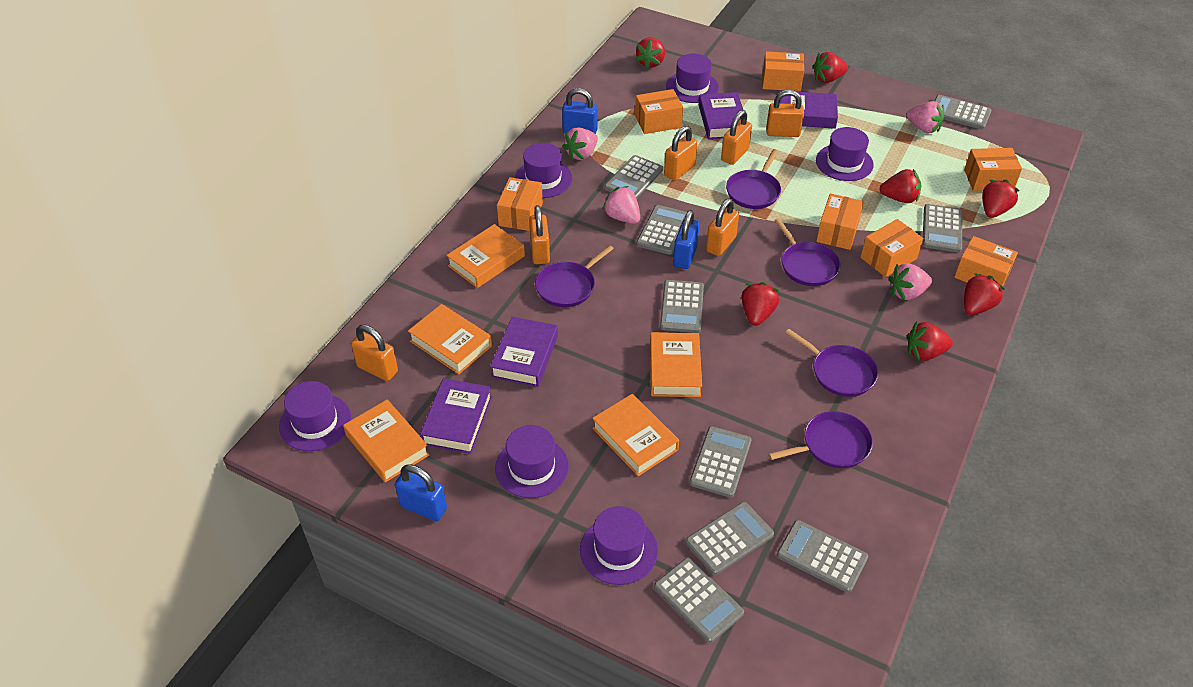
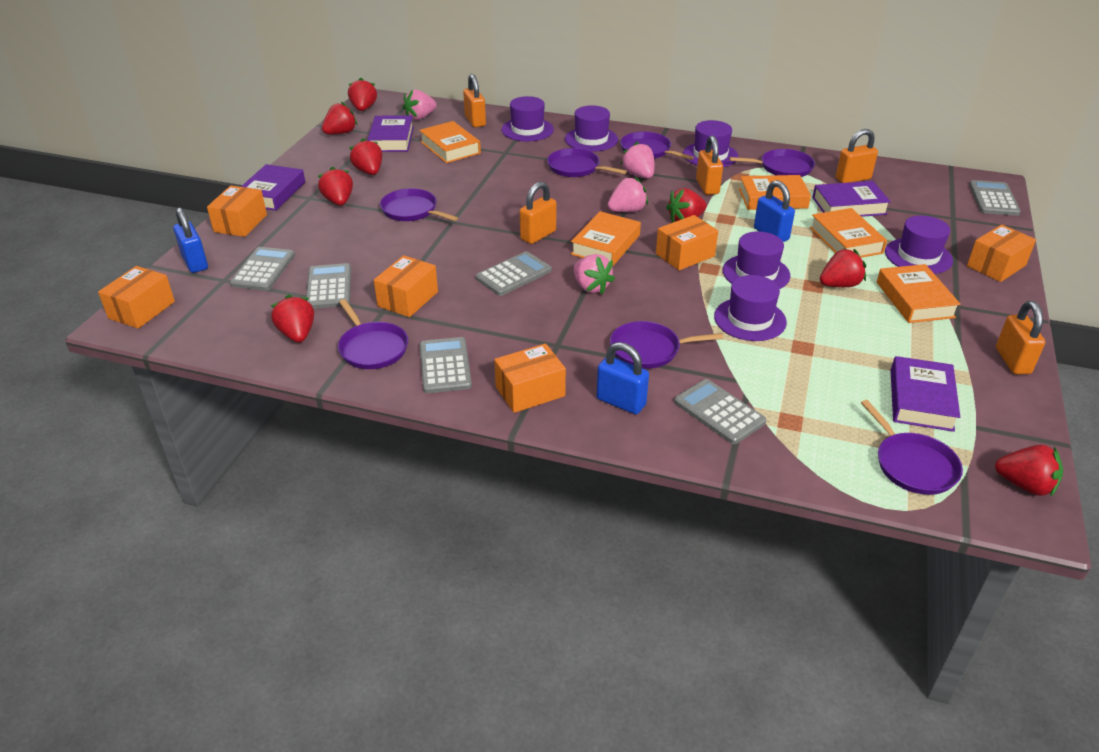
grey calculator: 9 -> 6
orange box: 7 -> 6
orange padlock: 6 -> 5
purple pan: 5 -> 7
red strawberry: 7 -> 8

